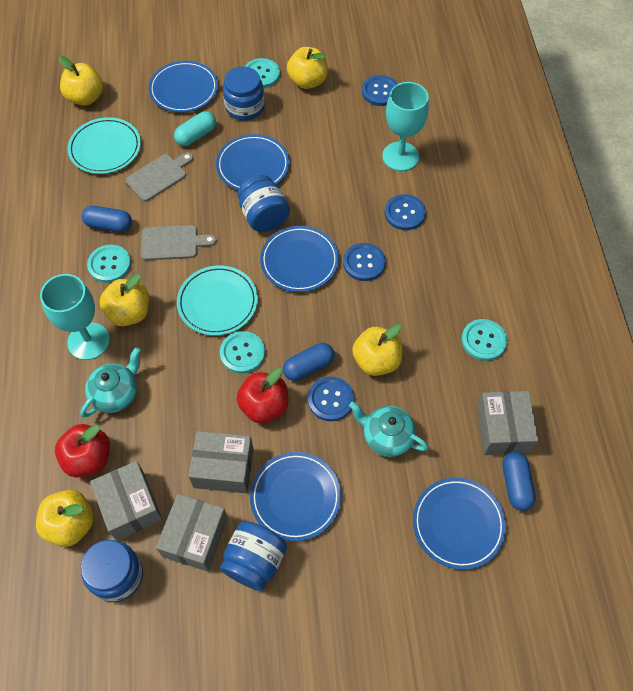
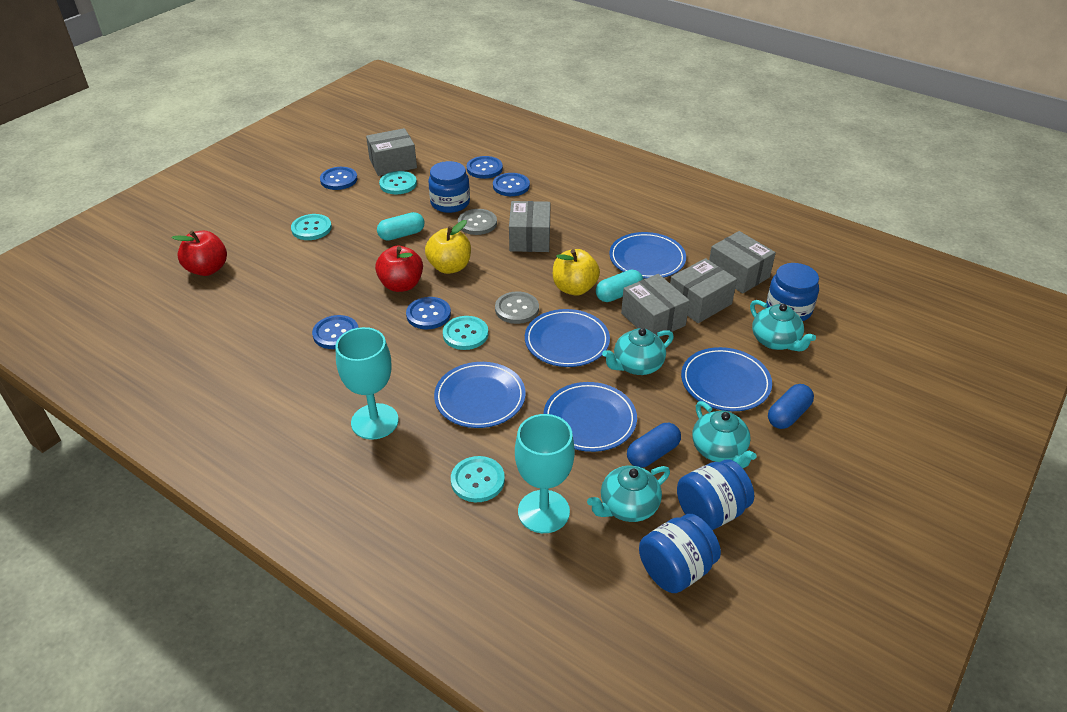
blue button: 4 -> 5
blue capsule: 3 -> 2
grey box: 4 -> 5
grey button: 0 -> 2
grey cutting board: 2 -> 0
turquoise capsule: 1 -> 2
turquoise plate: 2 -> 0
turquoise teapot: 2 -> 4
yellow apple: 5 -> 2

